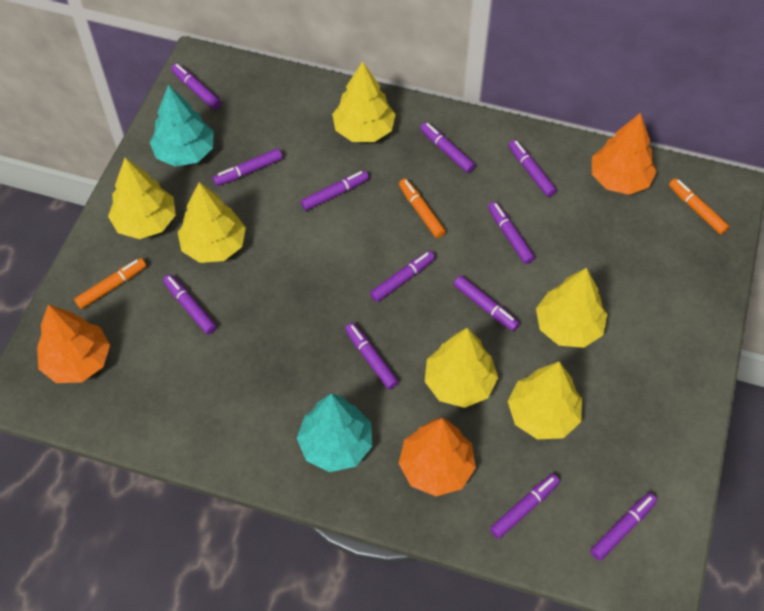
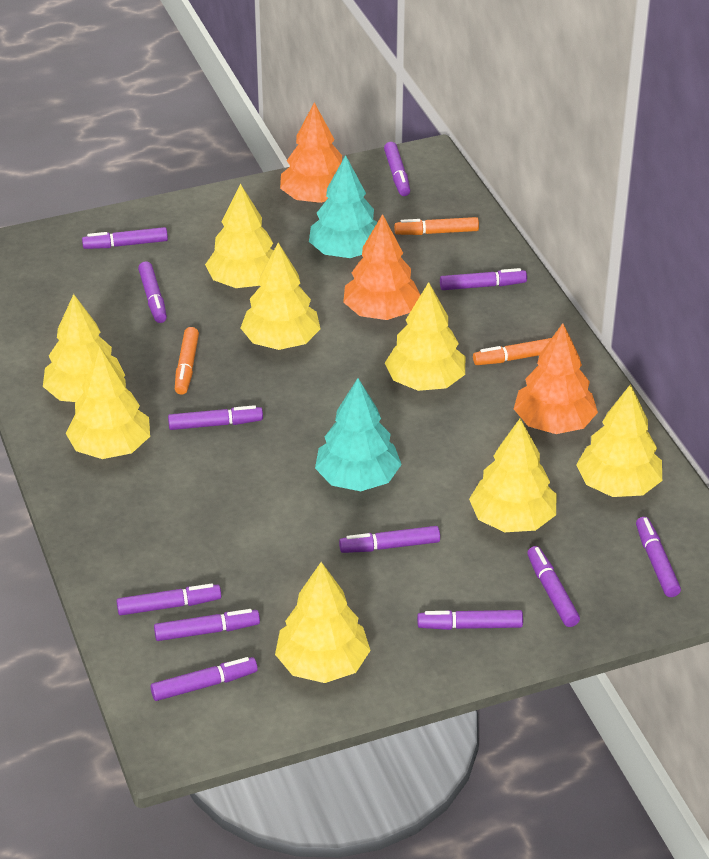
yellow tree: 6 -> 8

